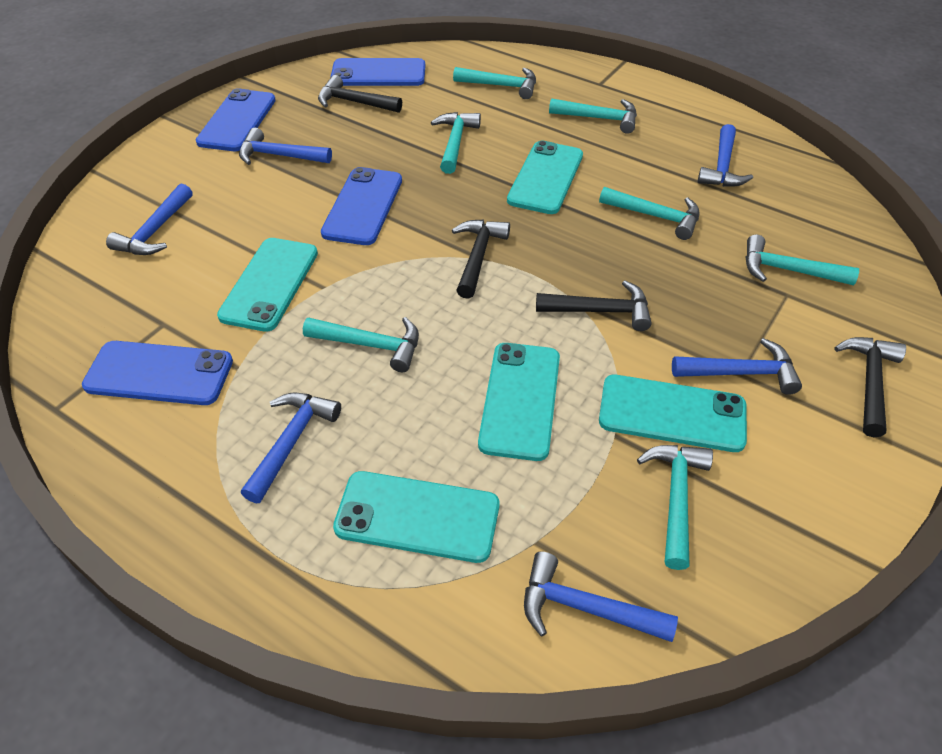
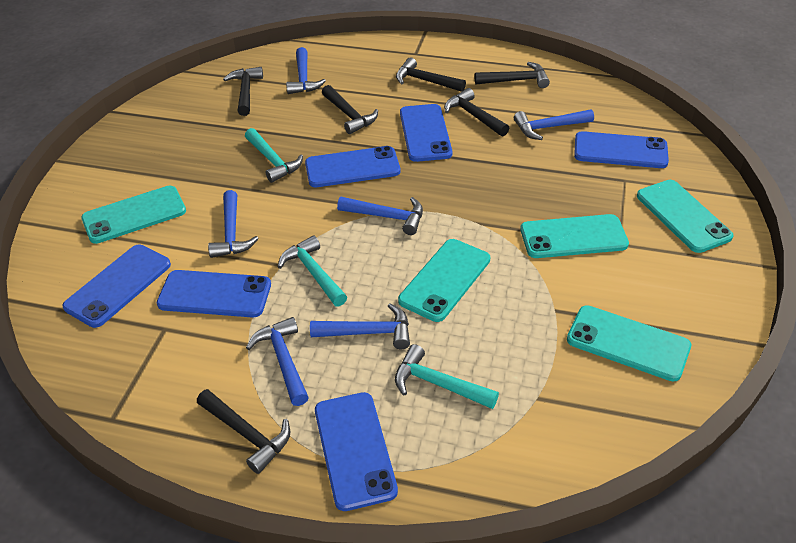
black hammer: 4 -> 6
blue phone: 4 -> 6
turquoise hammer: 7 -> 3

